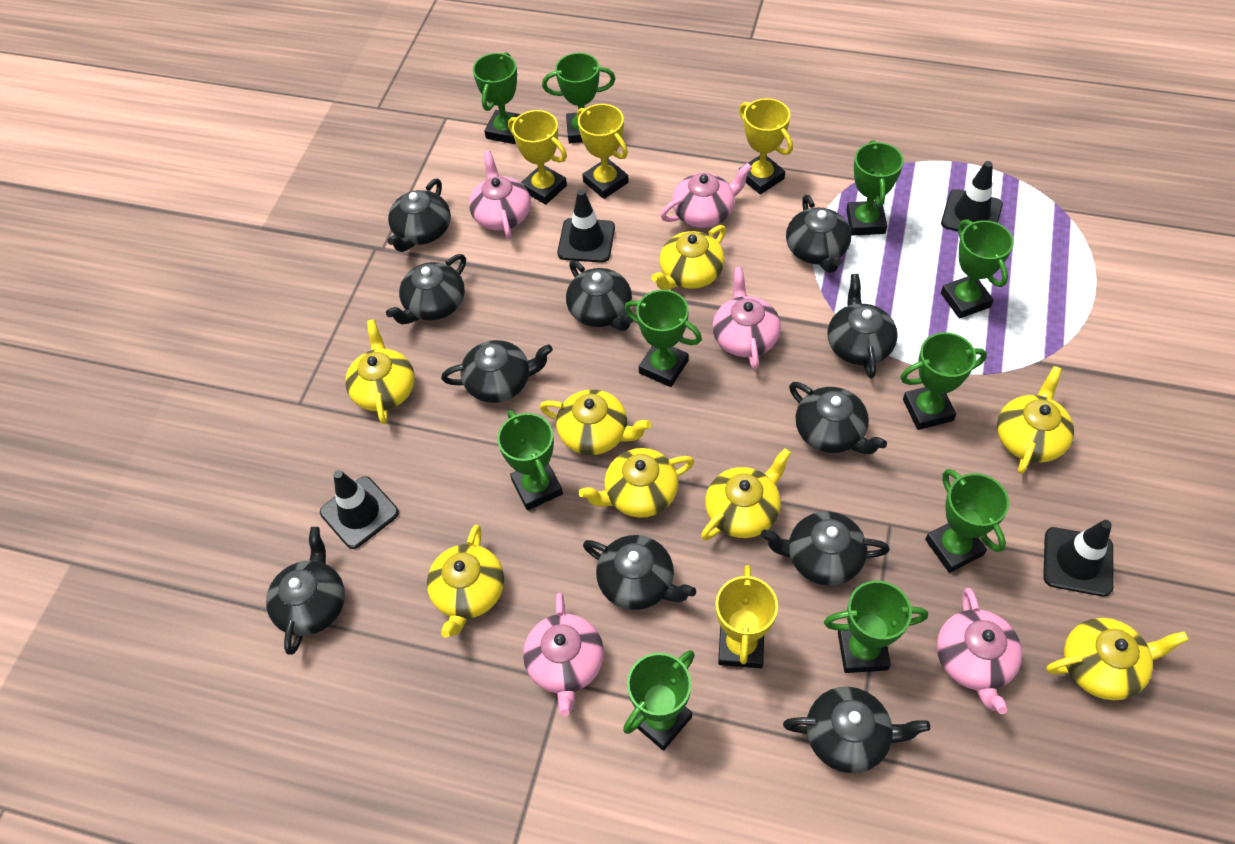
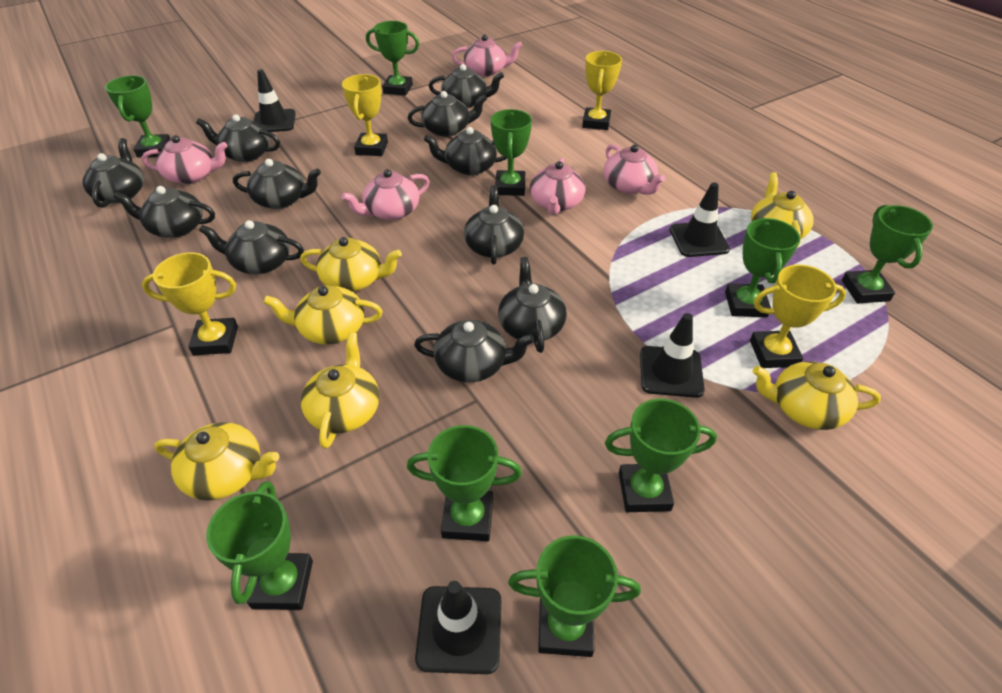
green trophy: 10 -> 9
yellow teapot: 8 -> 6

